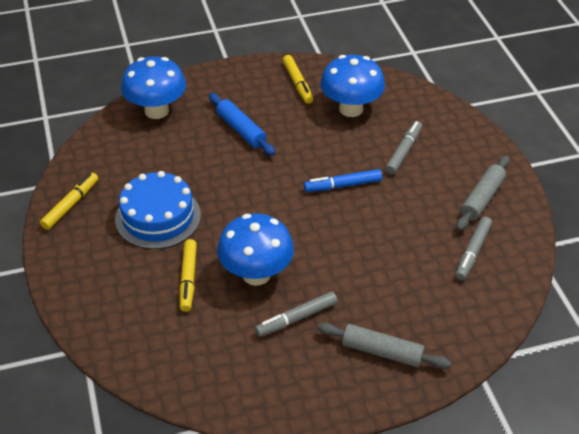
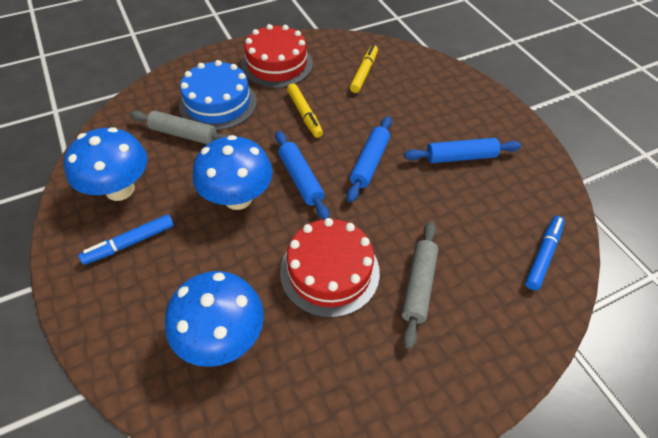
blue marker: 1 -> 2
blue rolling pin: 1 -> 3
grey marker: 3 -> 0
red cake: 0 -> 2
yellow marker: 3 -> 2

